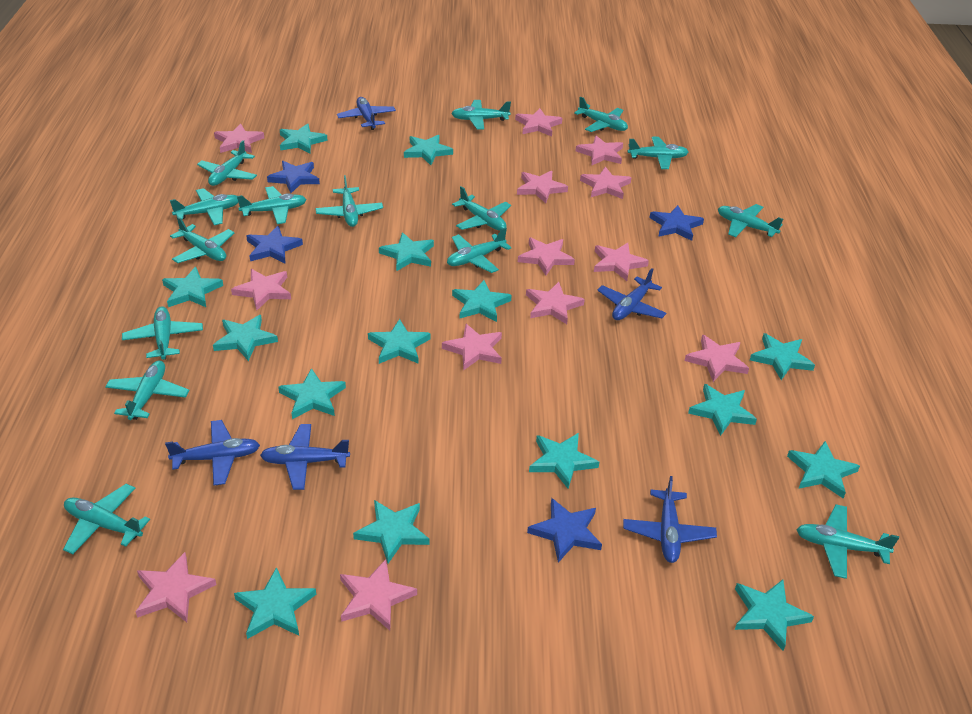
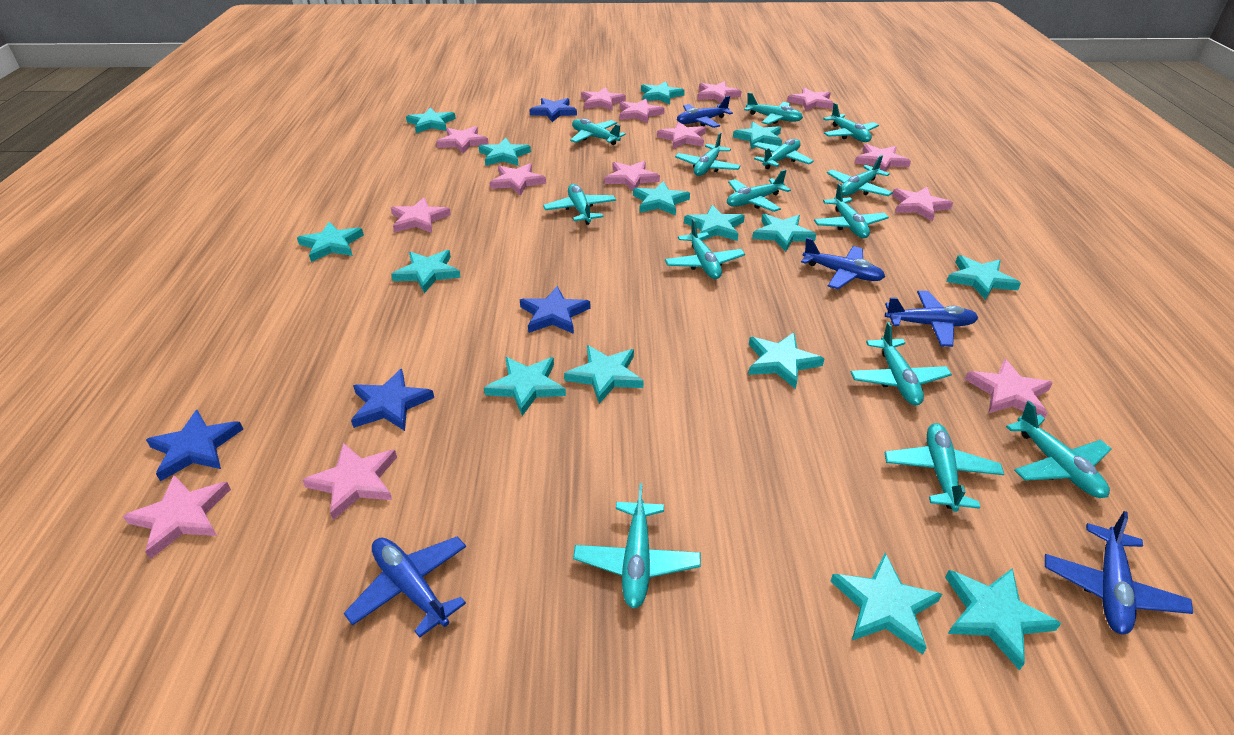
pink star: 13 -> 14
turquoise plane: 15 -> 14

